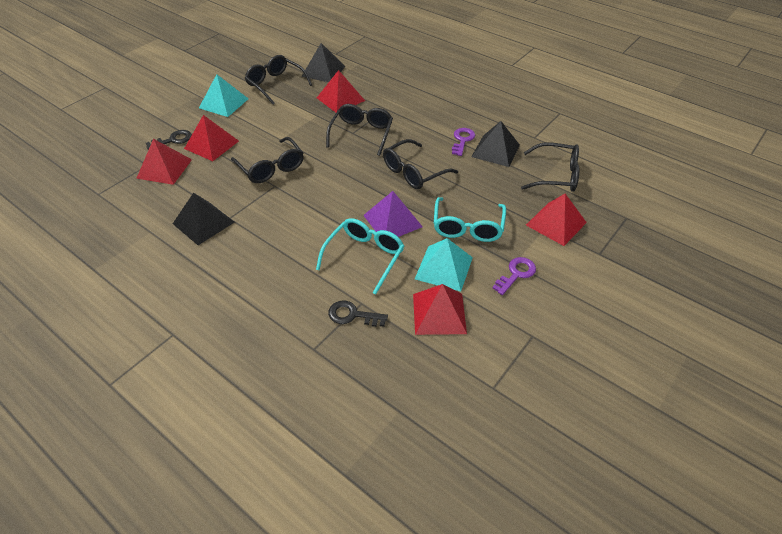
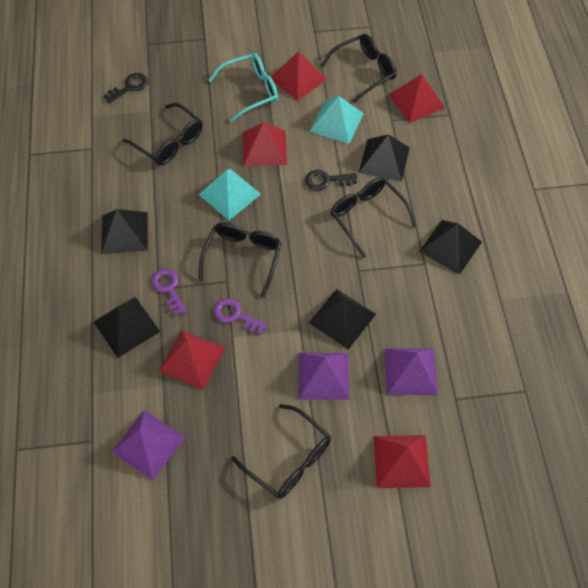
black pyramid: 3 -> 5
purple pyramid: 1 -> 3
turquoise glasses: 2 -> 1

